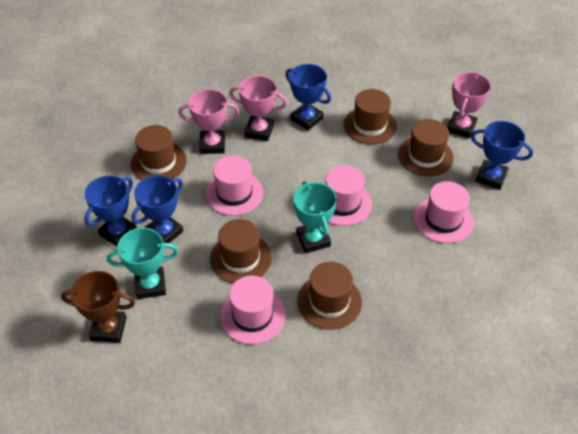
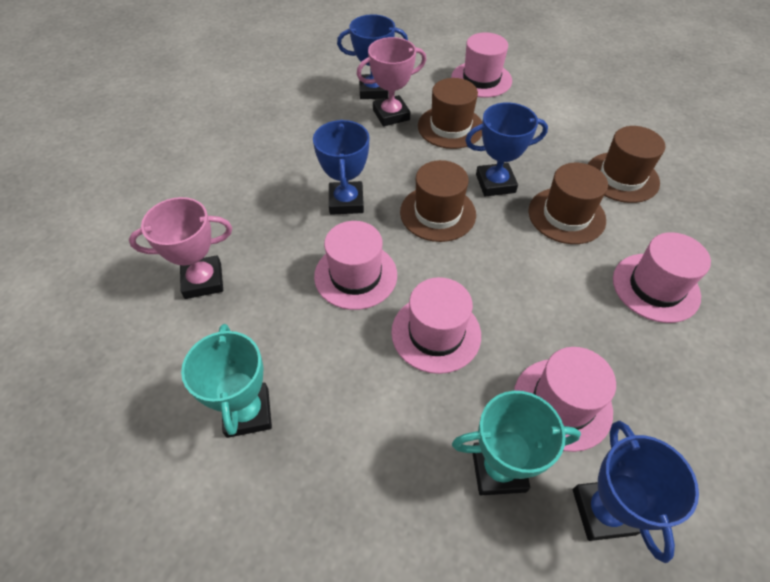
brown hat: 5 -> 4
brown trophy: 1 -> 0
pink hat: 4 -> 5
pink trophy: 3 -> 2

